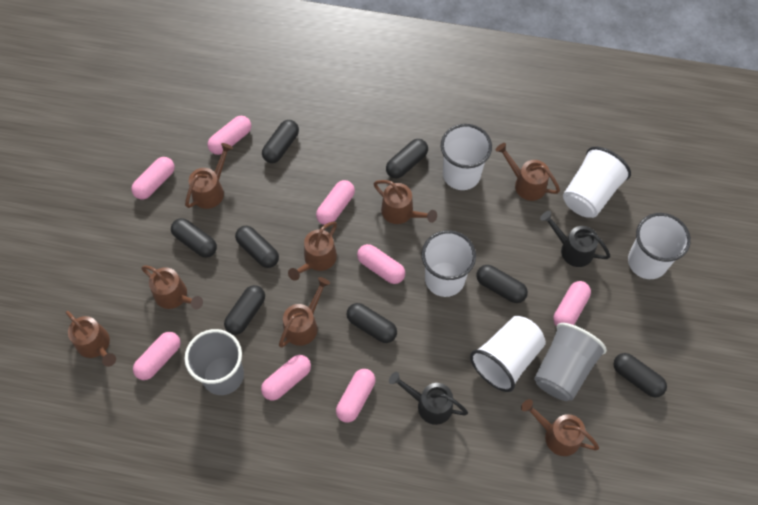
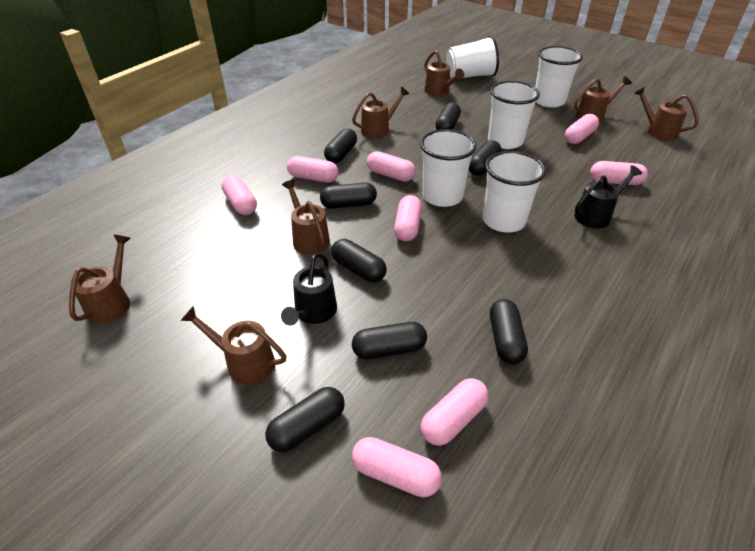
brown watering can: 8 -> 7
grey cup: 2 -> 0

